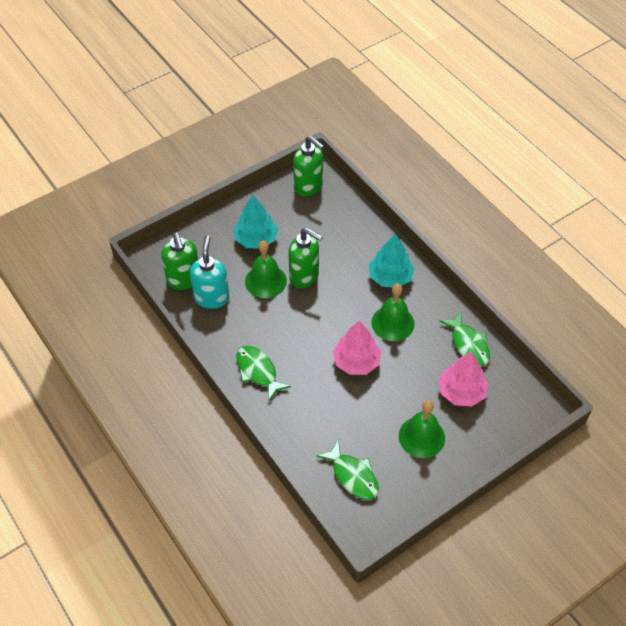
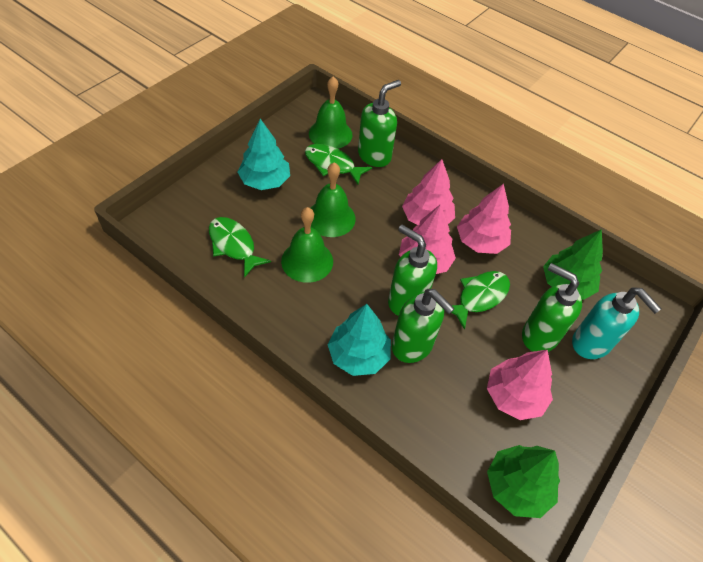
green soap dispenser: 3 -> 4
green tree: 0 -> 2
pink tree: 2 -> 4

